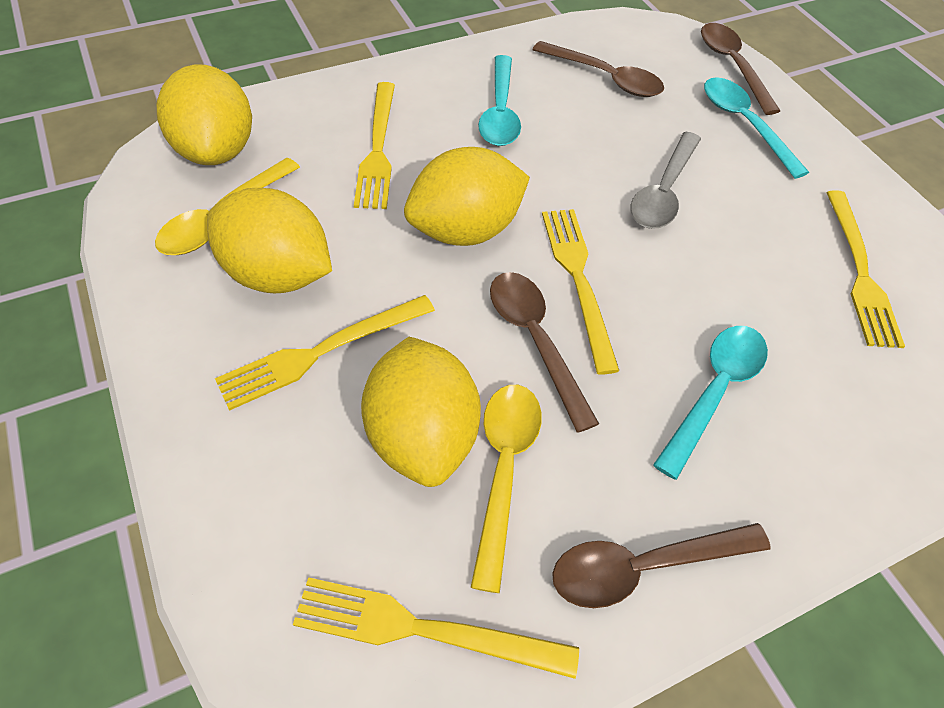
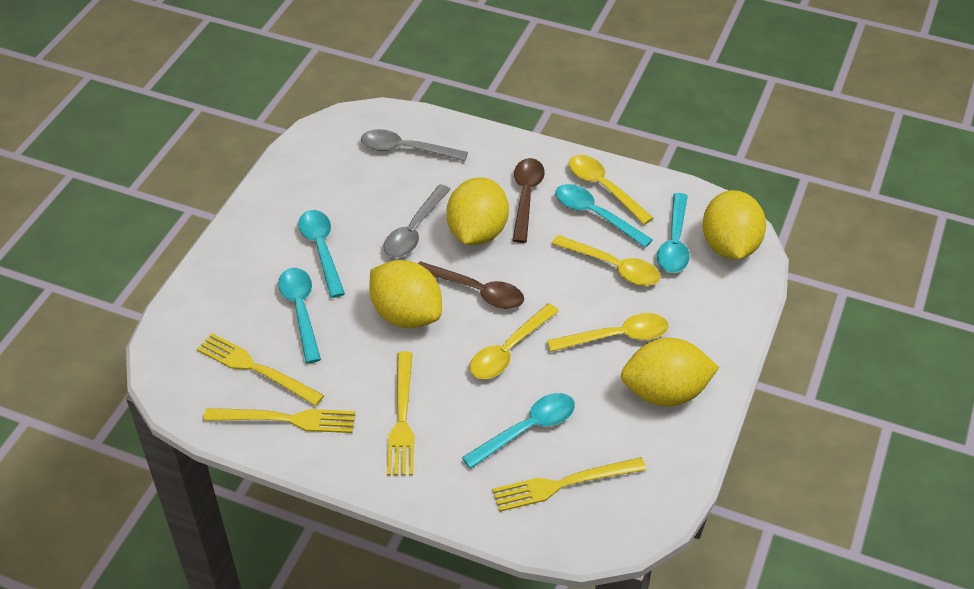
brown spoon: 4 -> 2
grey spoon: 1 -> 2
turquoise spoon: 3 -> 5
yellow fork: 5 -> 4
yellow spoon: 2 -> 4

